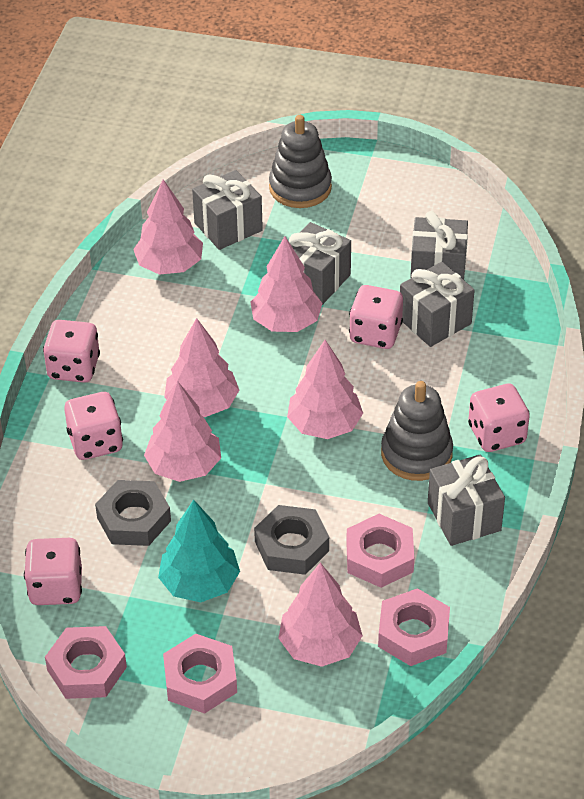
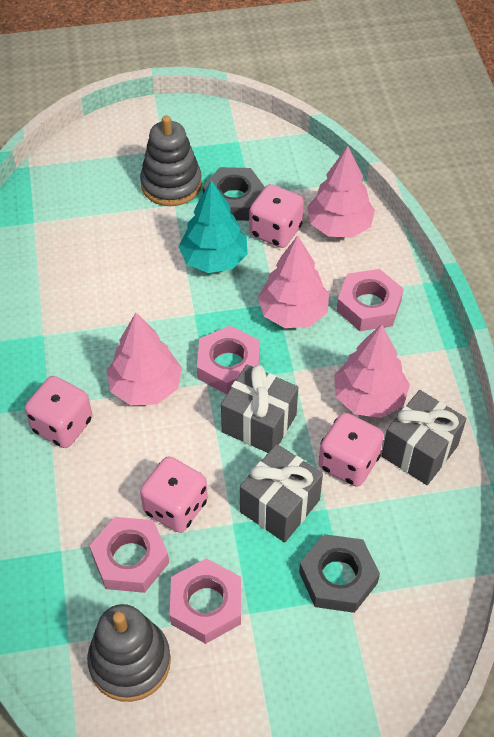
grey gift: 5 -> 3
pink dice: 5 -> 4
pink tree: 6 -> 4

